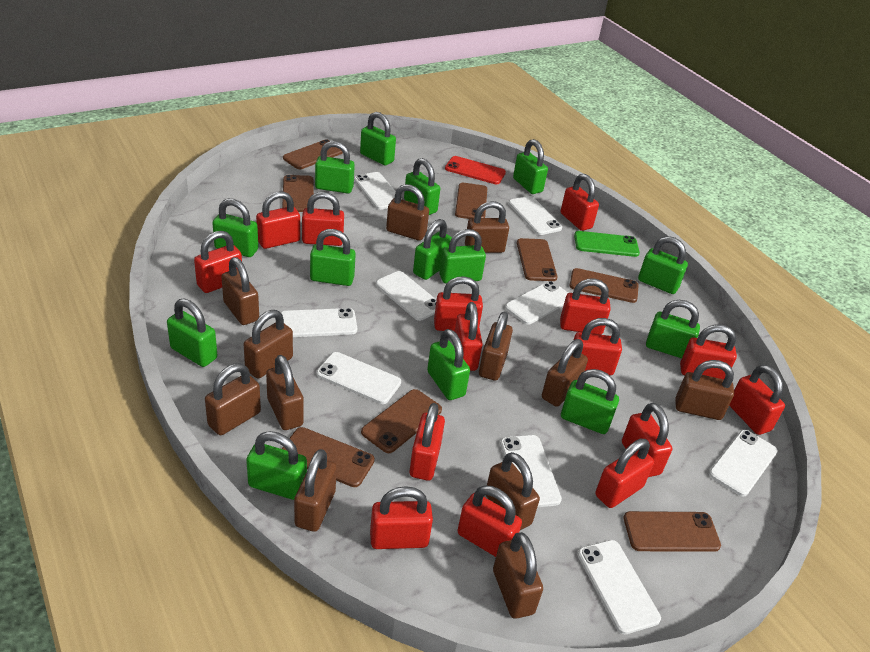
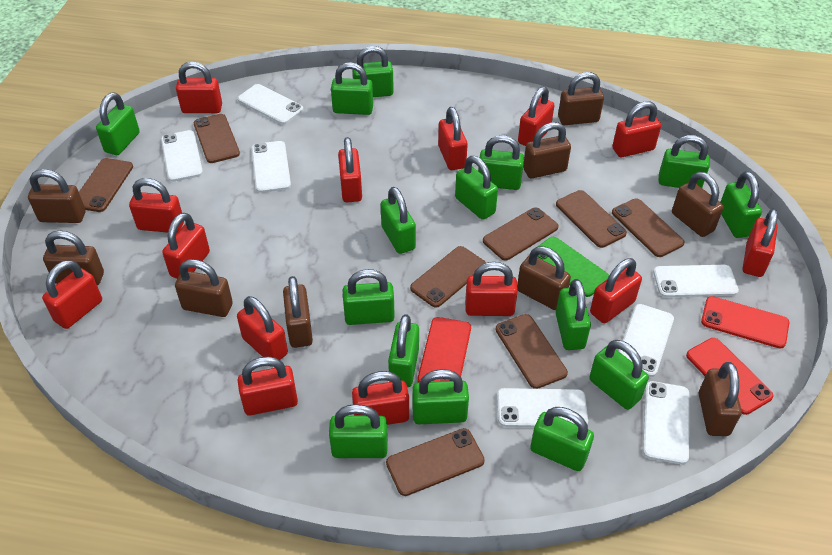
brown padlock: 12 -> 9
green padlock: 14 -> 15
red padlock: 15 -> 14
red phone: 1 -> 3
white phone: 9 -> 7

